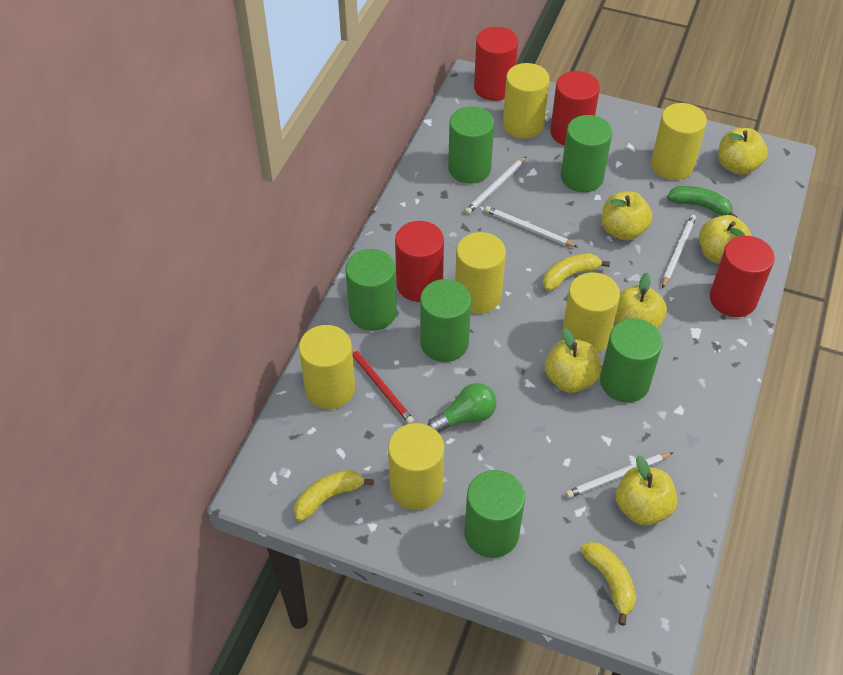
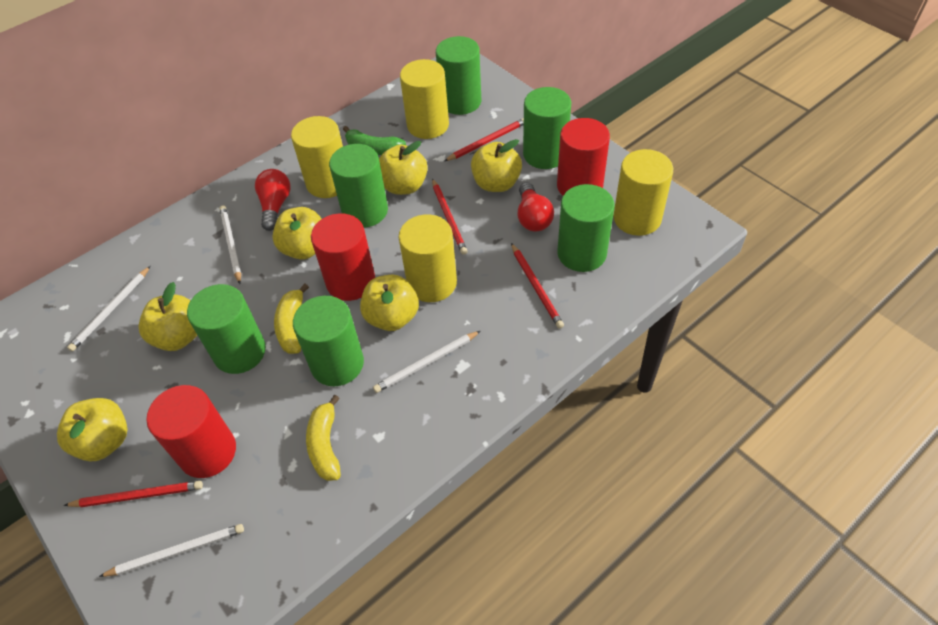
green light bulb: 1 -> 0
red cylinder: 4 -> 3
red light bulb: 0 -> 2
red pencil: 1 -> 4
yellow banana: 3 -> 2
yellow cylinder: 6 -> 4

